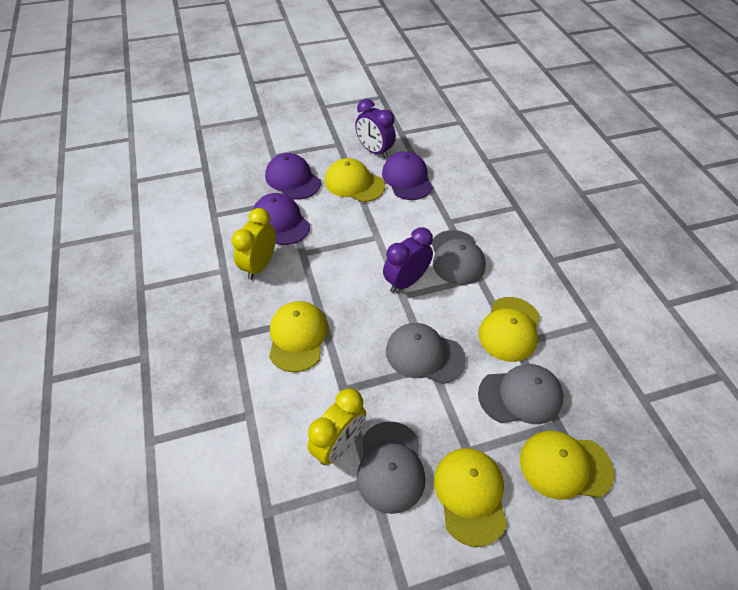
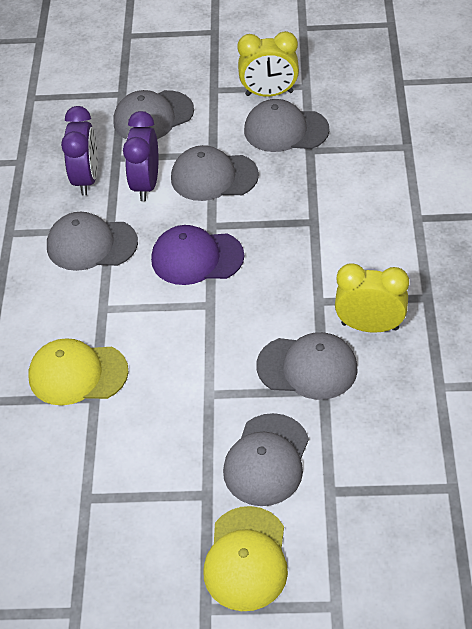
grey cap: 4 -> 6
purple cap: 3 -> 1
yellow cap: 5 -> 2

